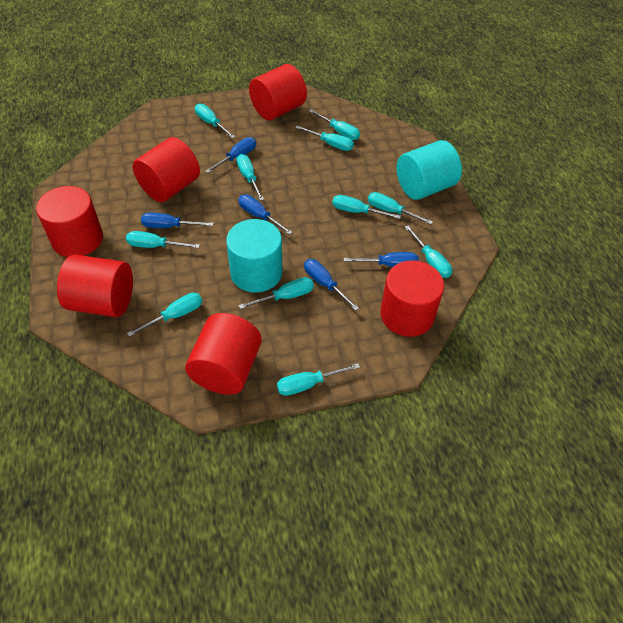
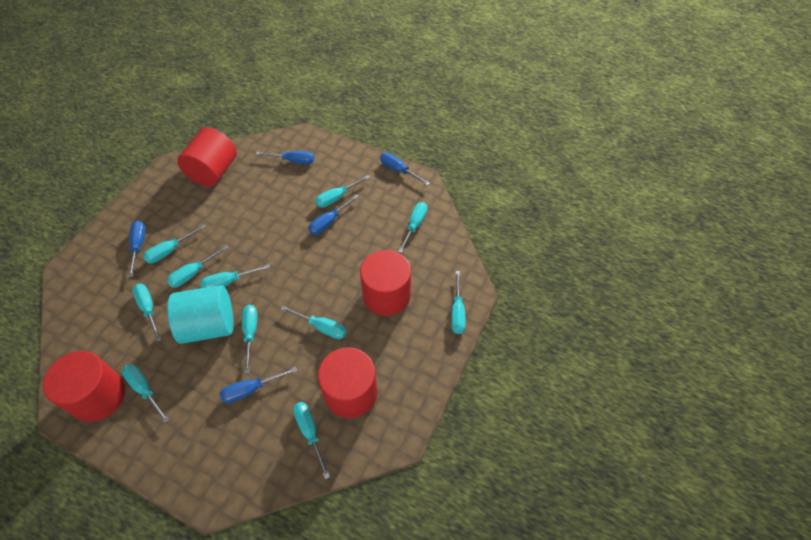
red cylinder: 6 -> 4
turquoise cylinder: 2 -> 1

